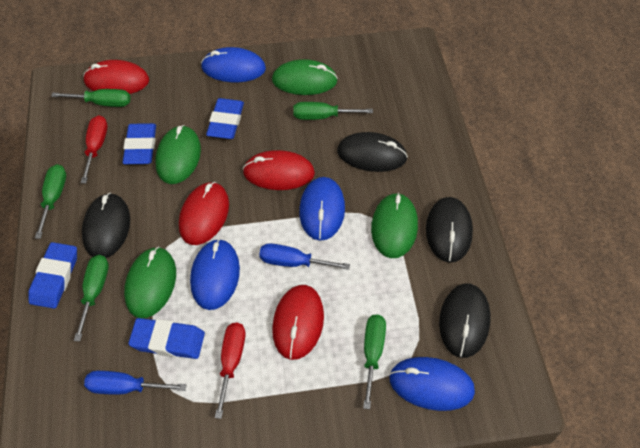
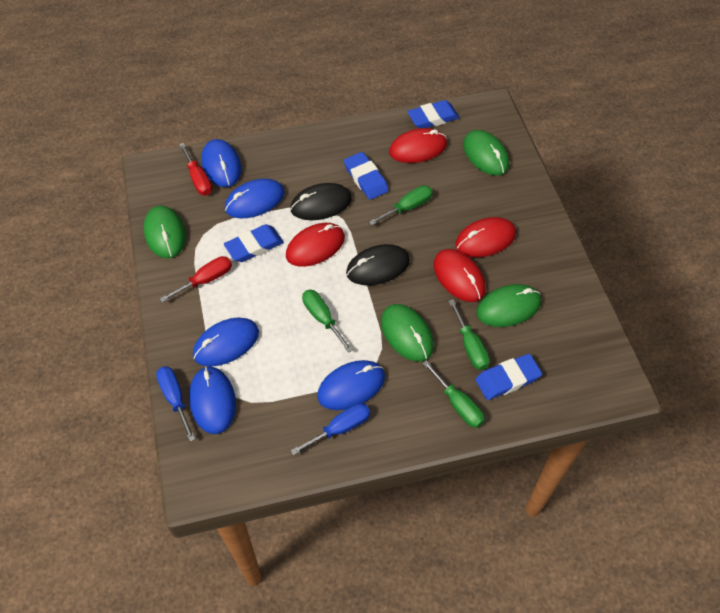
black mouse: 4 -> 2
blue mouse: 4 -> 5
green screwdriver: 5 -> 4

